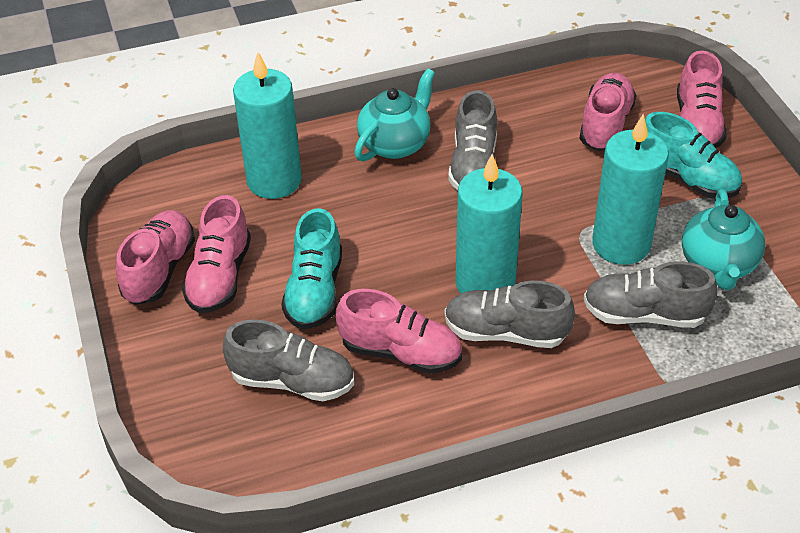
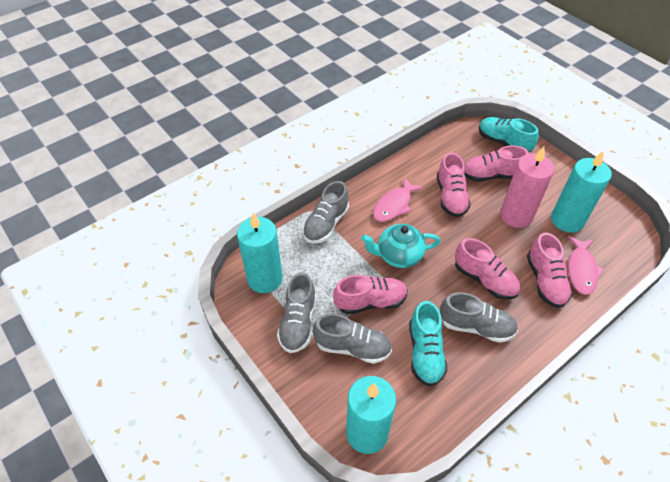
pink candle: 0 -> 1
pink fish: 0 -> 2
turquoise teapot: 2 -> 1

